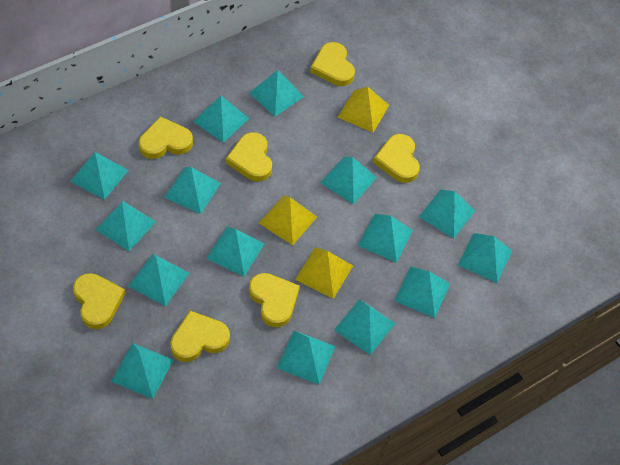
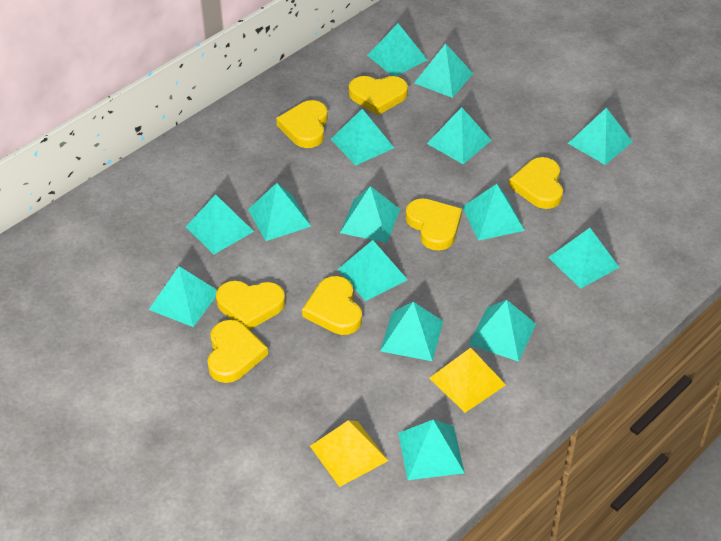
yellow pyramid: 3 -> 2

